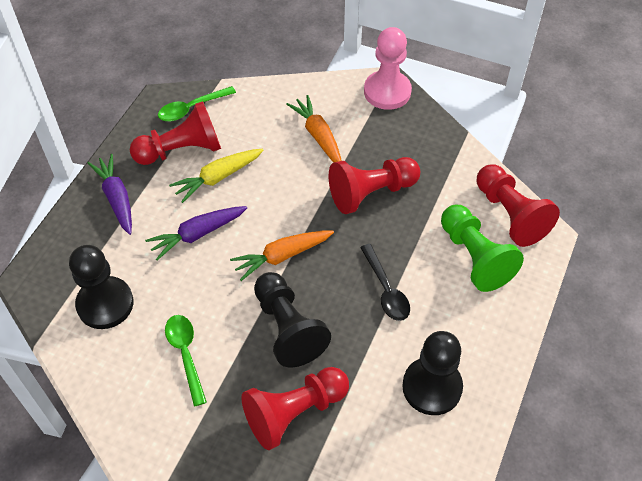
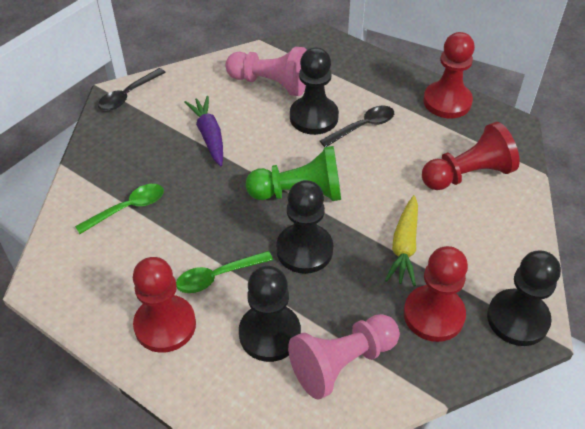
black pawn: 3 -> 4
black spoon: 1 -> 2
orange carrot: 2 -> 0
pink pawn: 1 -> 2
purple carrot: 2 -> 1

